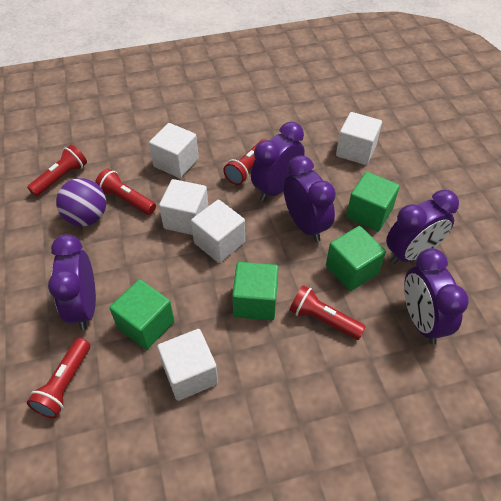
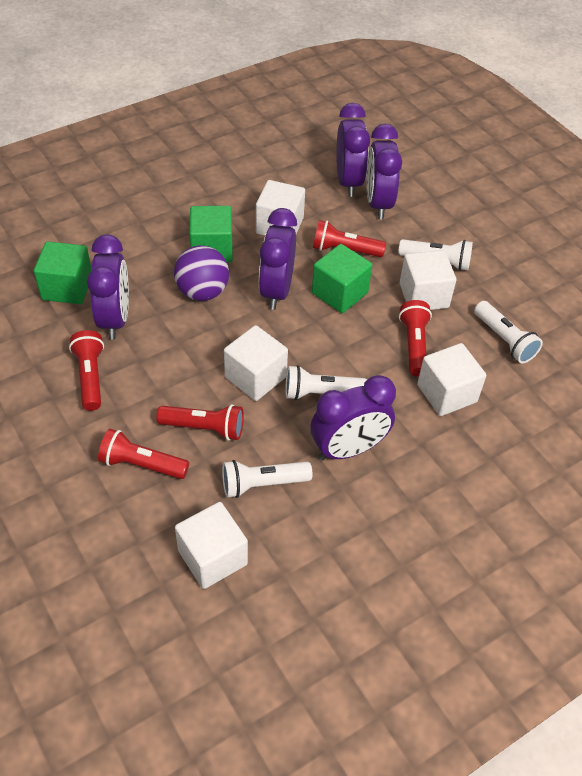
green cube: 4 -> 3
white flashlight: 0 -> 4

